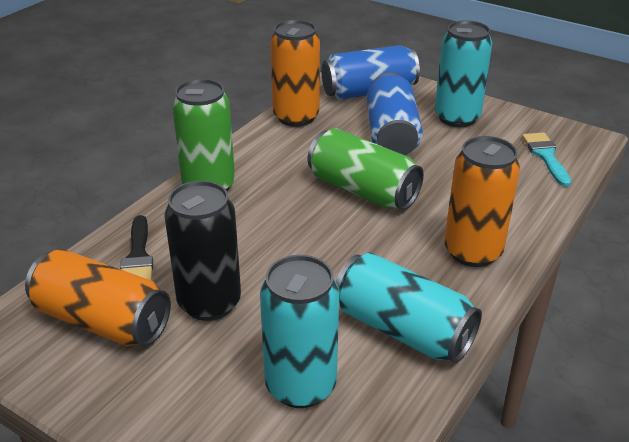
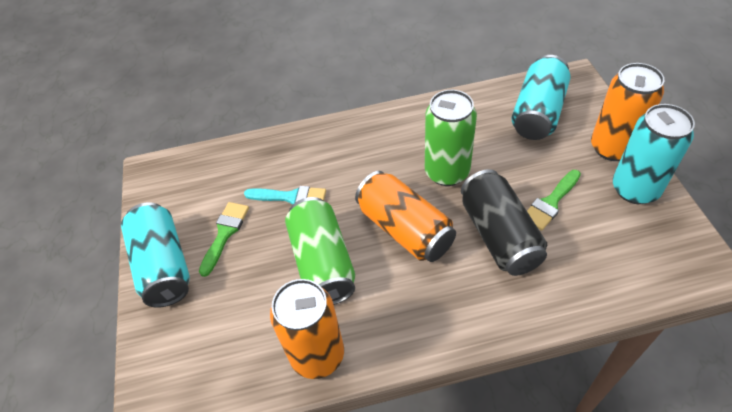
black brush: 1 -> 0
blue can: 2 -> 0
green brush: 0 -> 2

